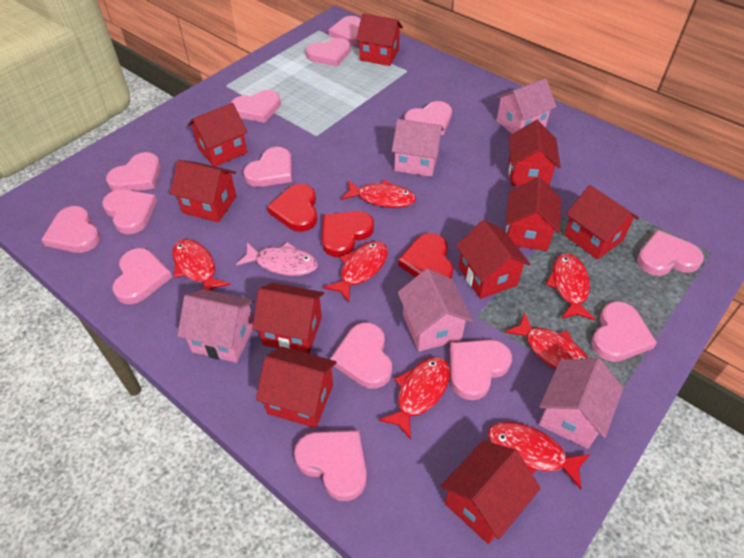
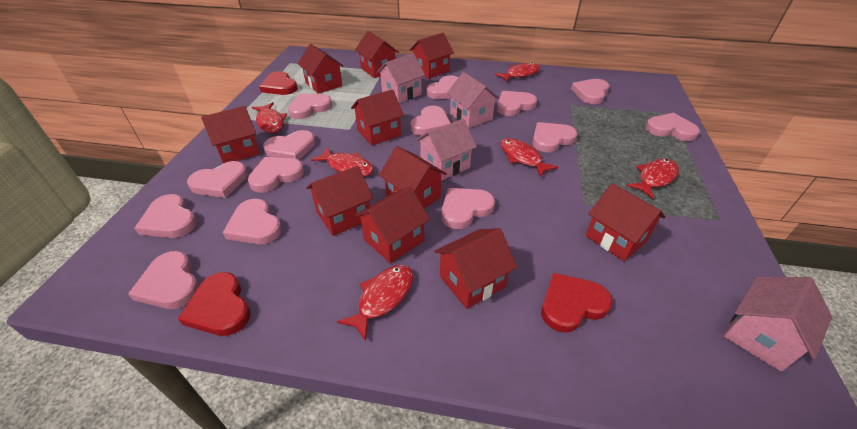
pink fish: 1 -> 0
pink house: 5 -> 4
red fish: 7 -> 6

